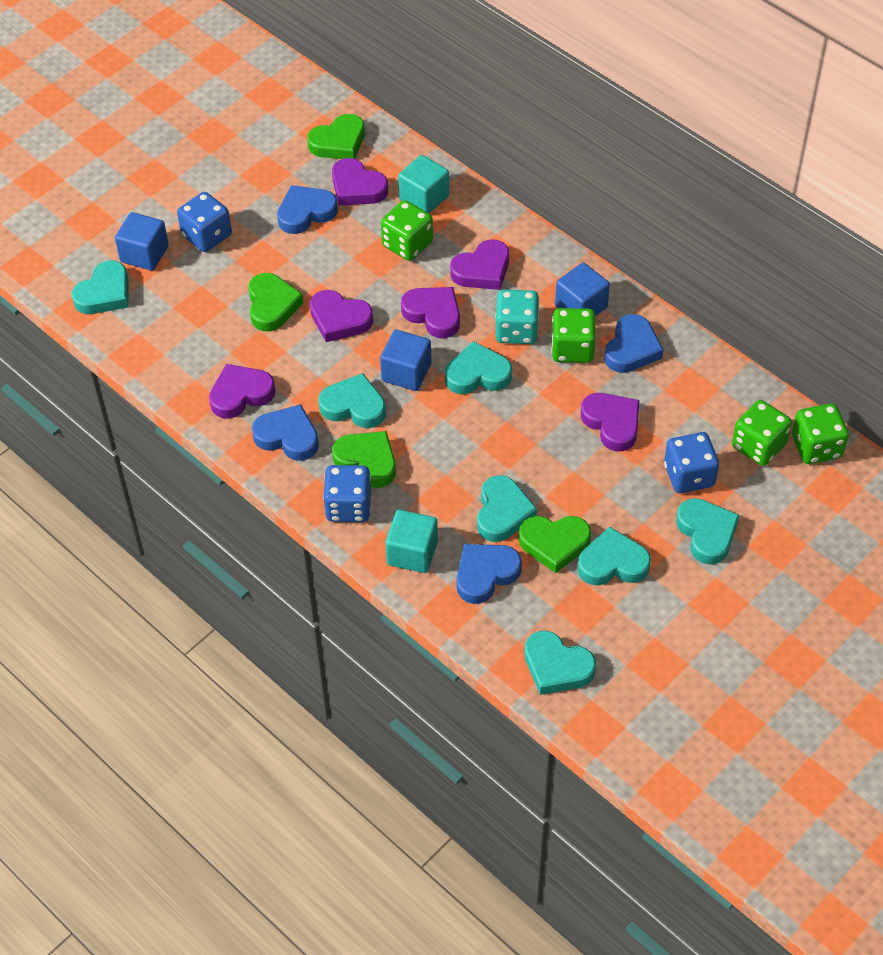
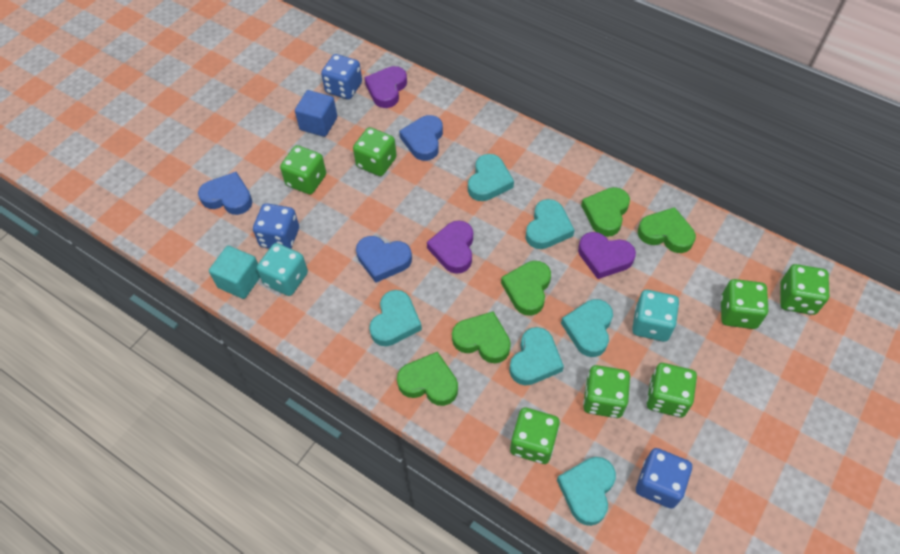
blue cube: 3 -> 1
blue heart: 4 -> 3
green dice: 4 -> 7
green heart: 4 -> 5
purple heart: 6 -> 3
turquoise cube: 2 -> 1
turquoise dice: 1 -> 2
turquoise heart: 7 -> 6

